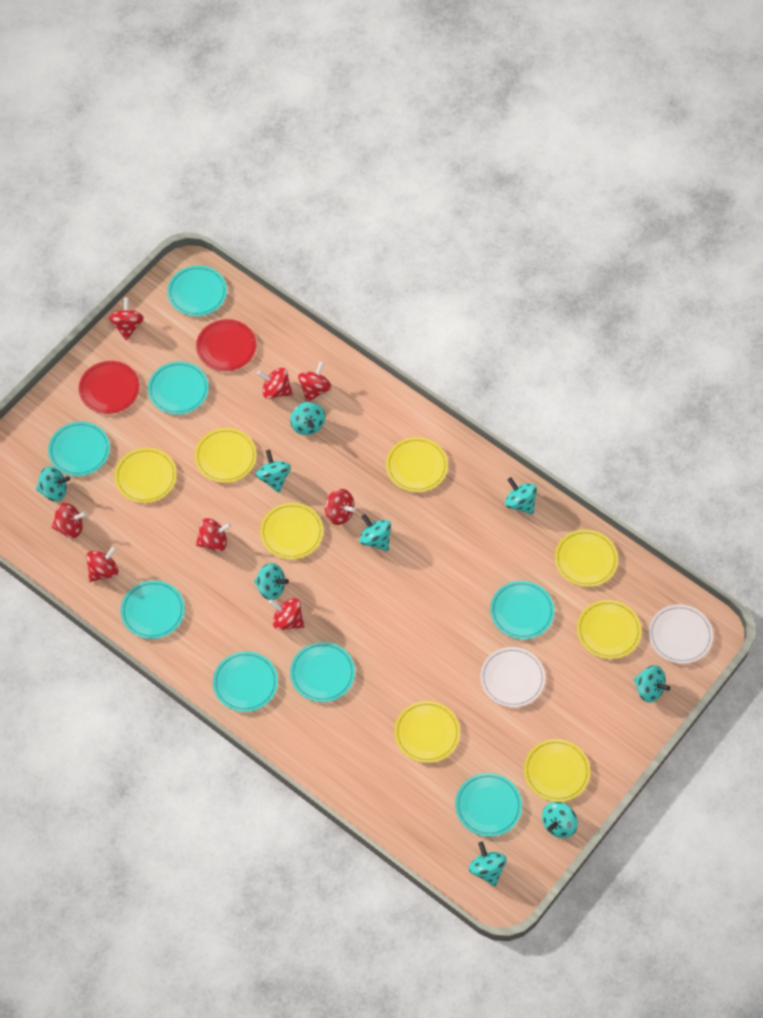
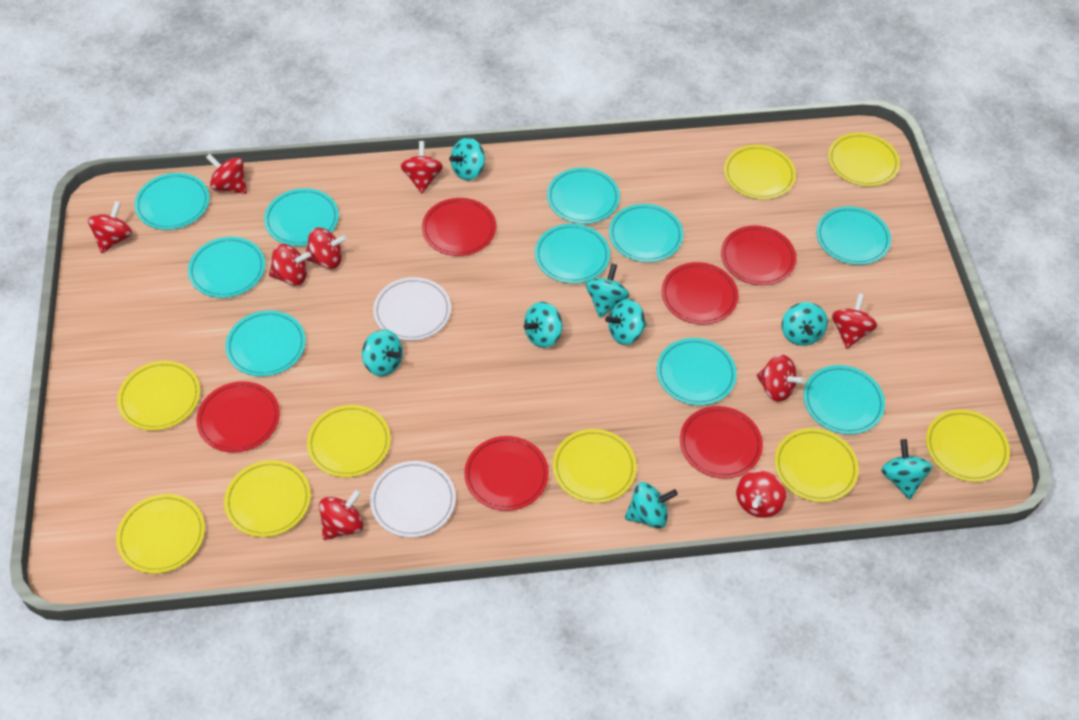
red plate: 2 -> 6
red spinning top: 8 -> 9
turquoise plate: 8 -> 10
turquoise spinning top: 9 -> 8
yellow plate: 8 -> 9

